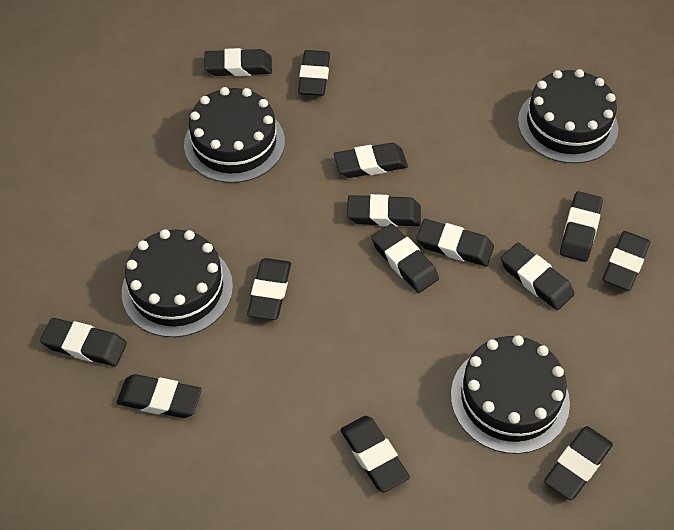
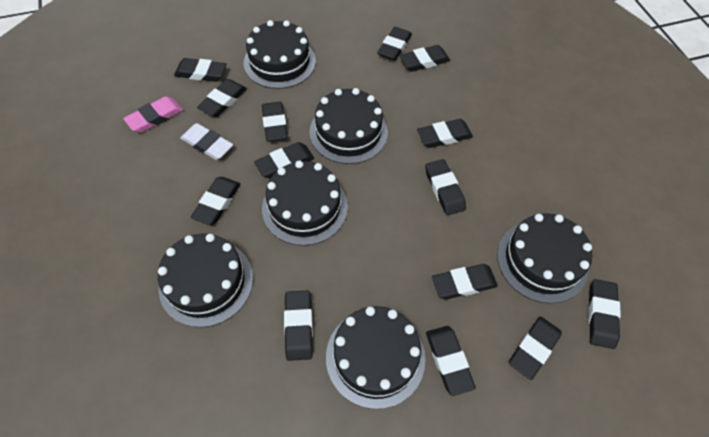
black cake: 4 -> 6
pink eraser: 0 -> 1
white eraser: 0 -> 1

